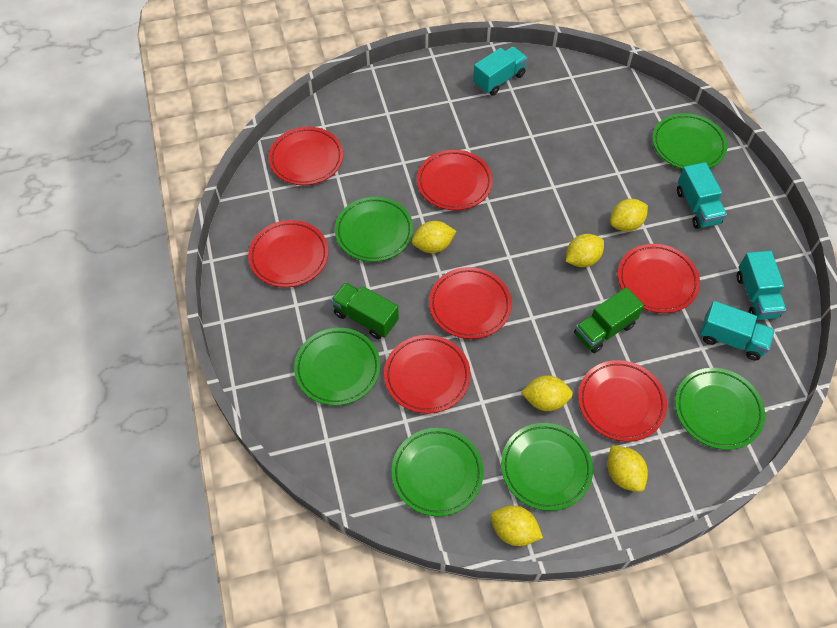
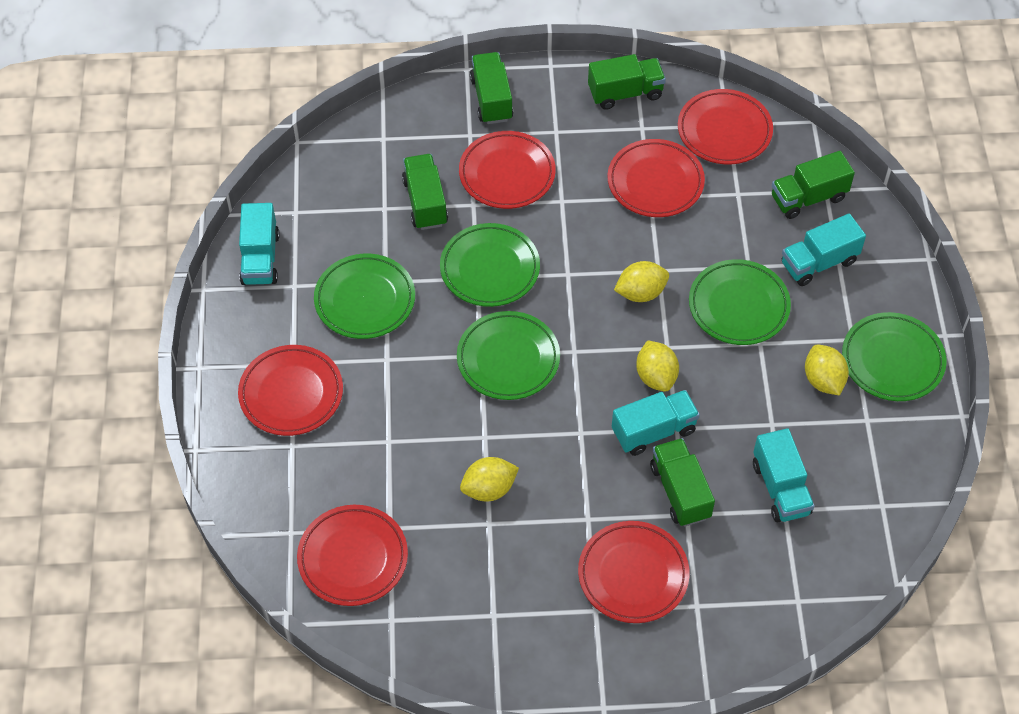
green plate: 6 -> 5
green truck: 2 -> 5
red plate: 7 -> 6
yellow lemon: 6 -> 4

